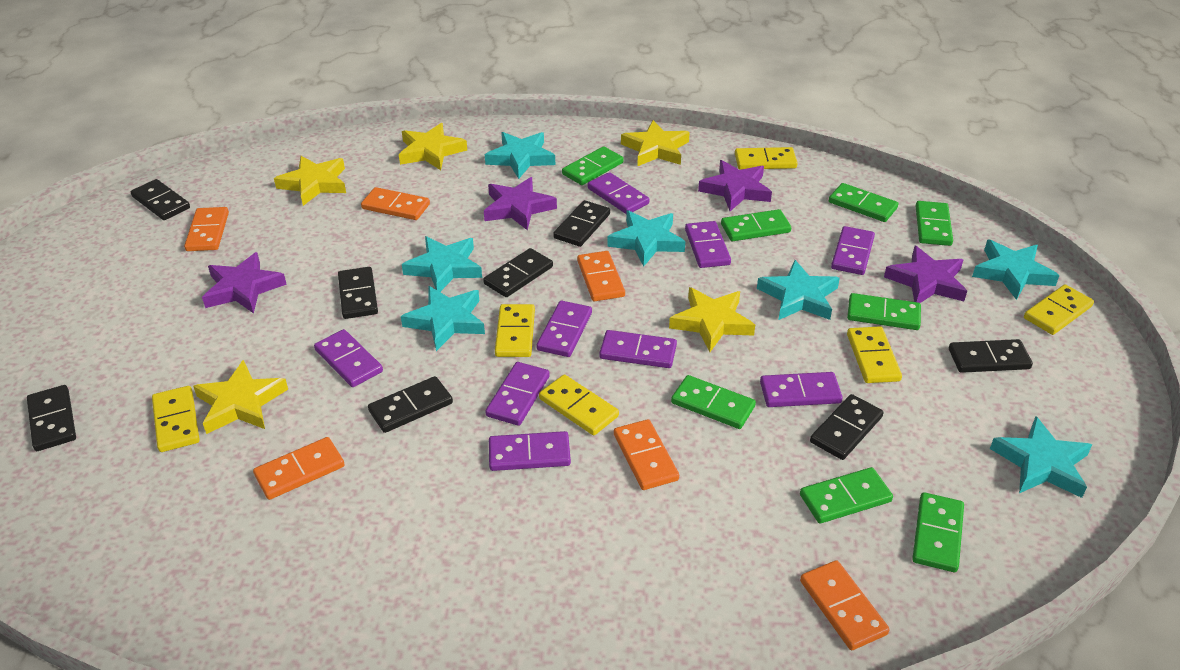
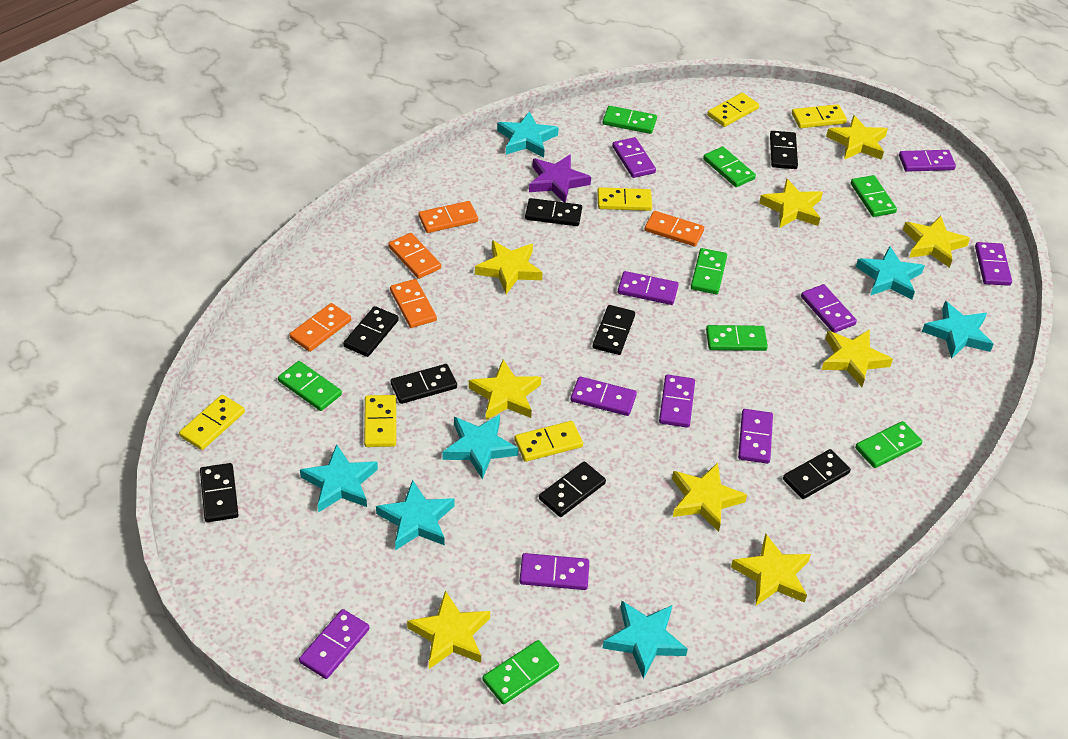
orange domino: 6 -> 5
purple domino: 9 -> 10
purple star: 4 -> 1
yellow star: 5 -> 9

